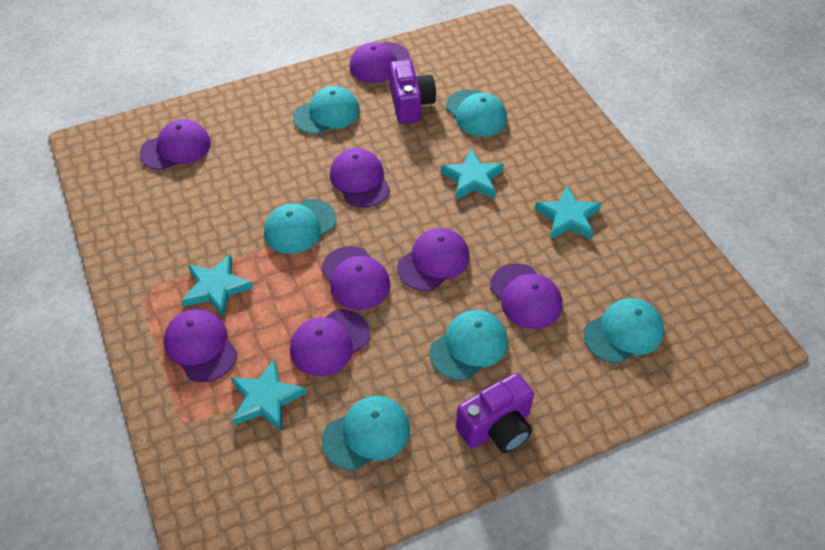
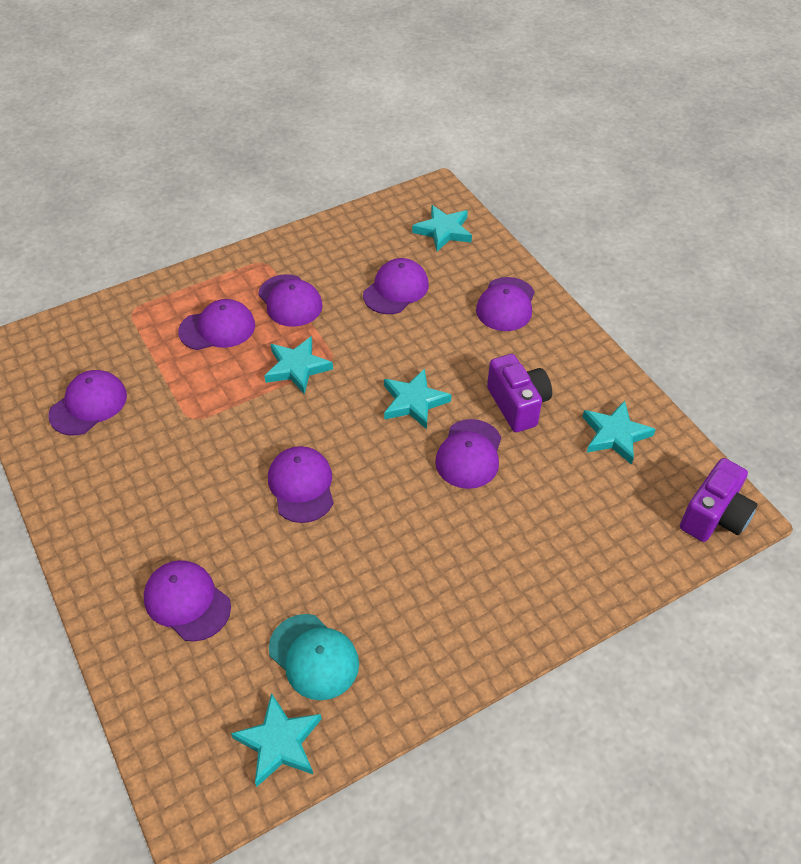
turquoise cap: 6 -> 1
turquoise star: 4 -> 5

